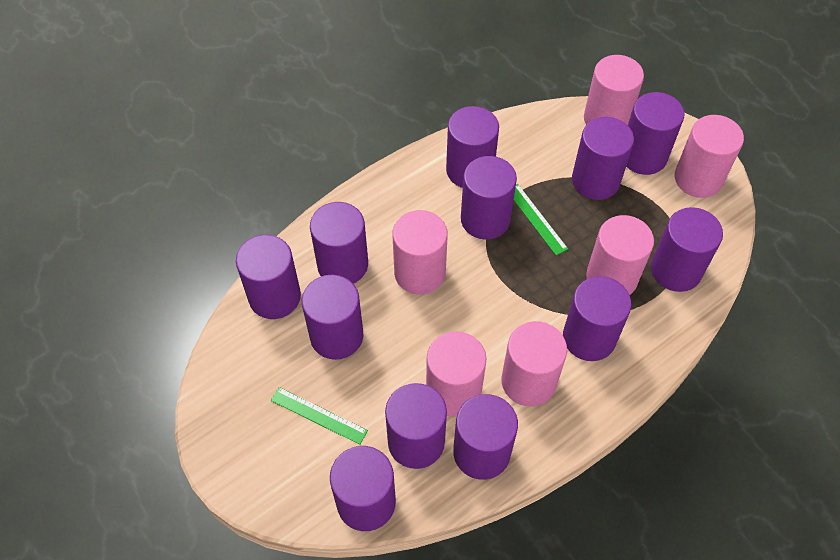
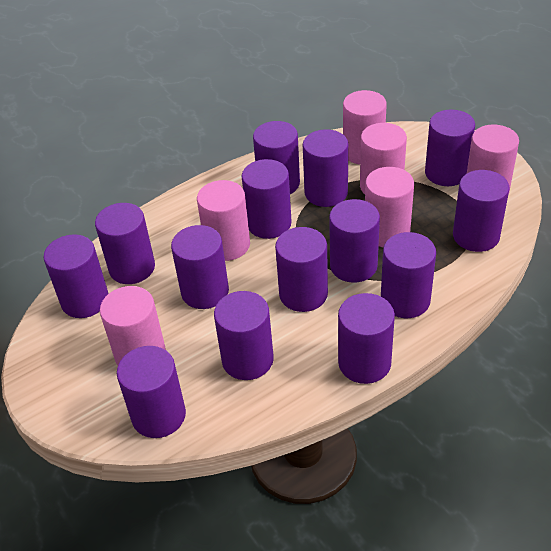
green ruler: 2 -> 0
purple cylinder: 12 -> 14

